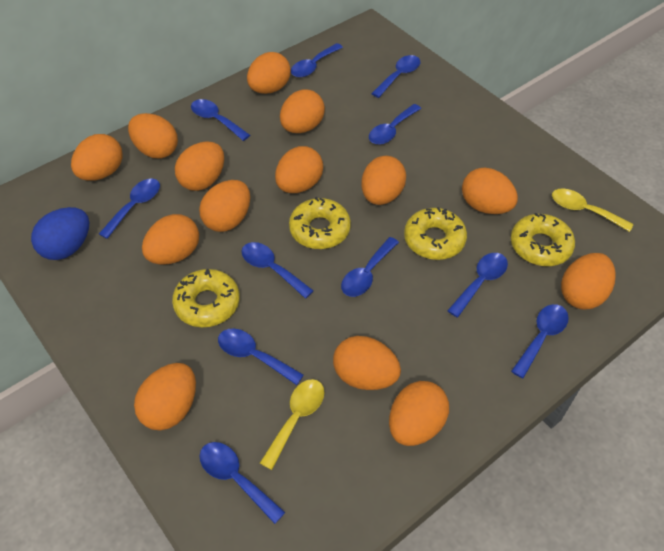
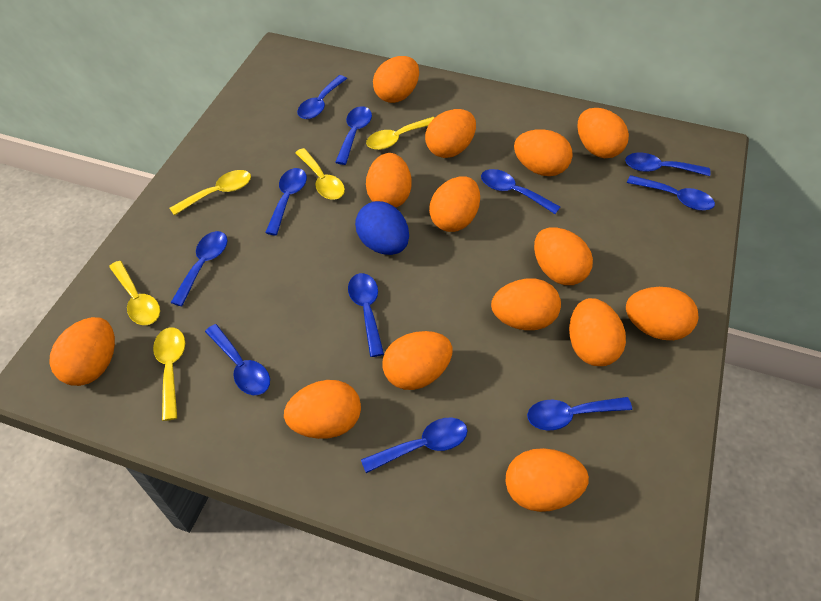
yellow donut: 4 -> 0
yellow spoon: 2 -> 5

